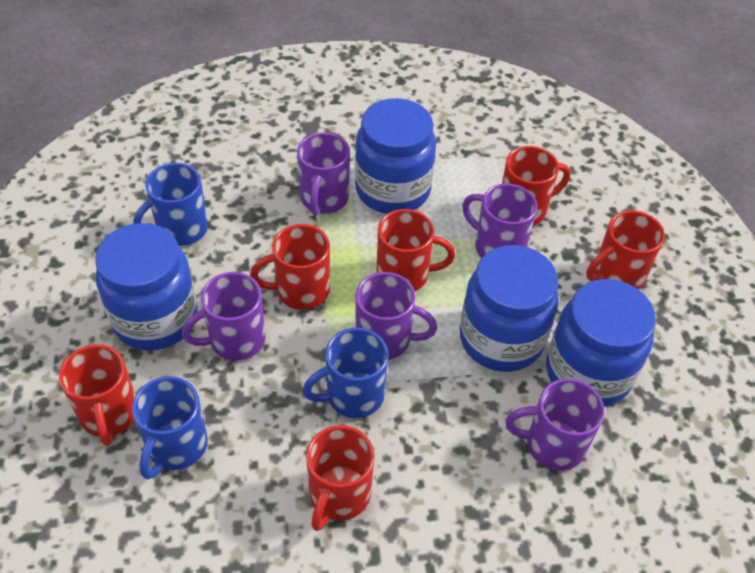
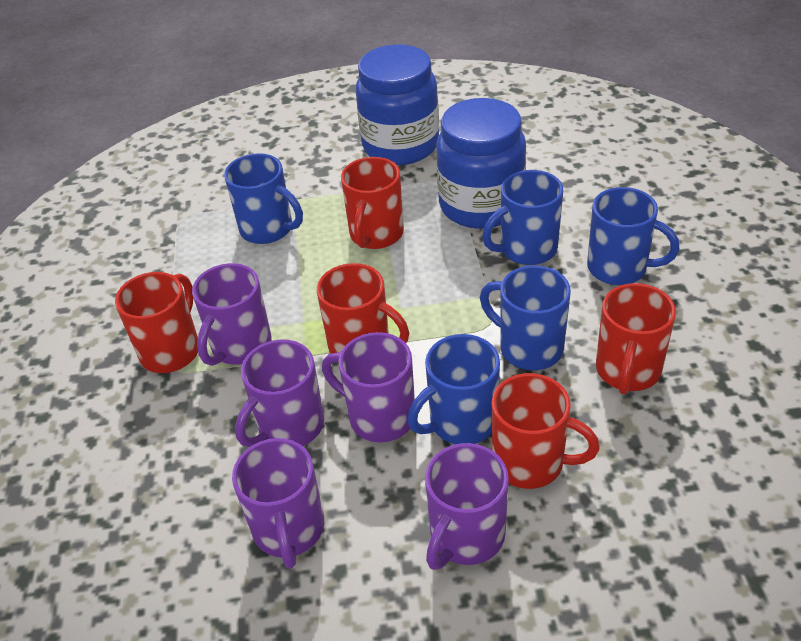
blue jar: 4 -> 2
blue mug: 3 -> 5
red mug: 6 -> 5

